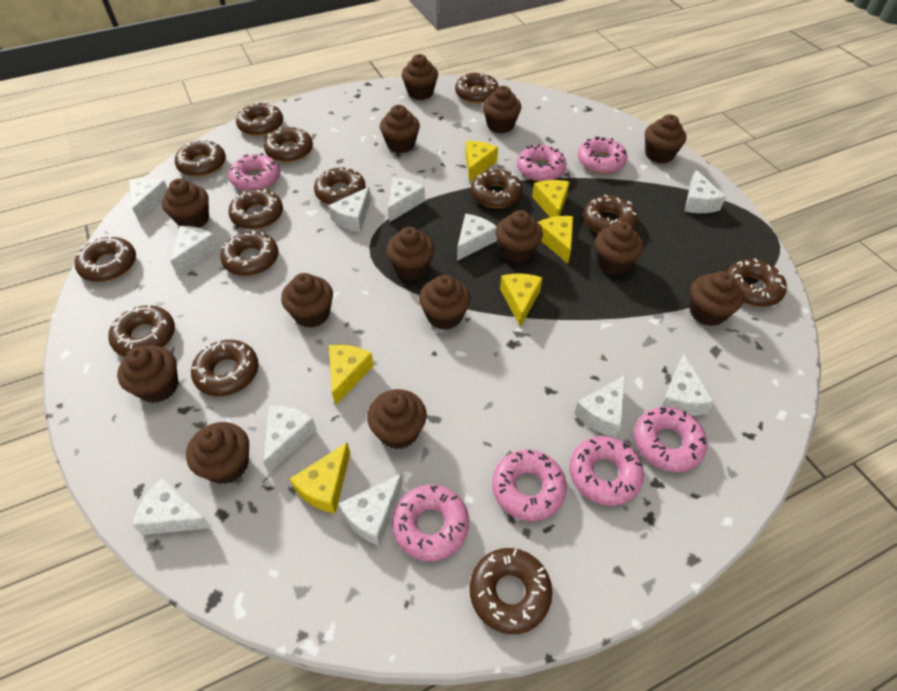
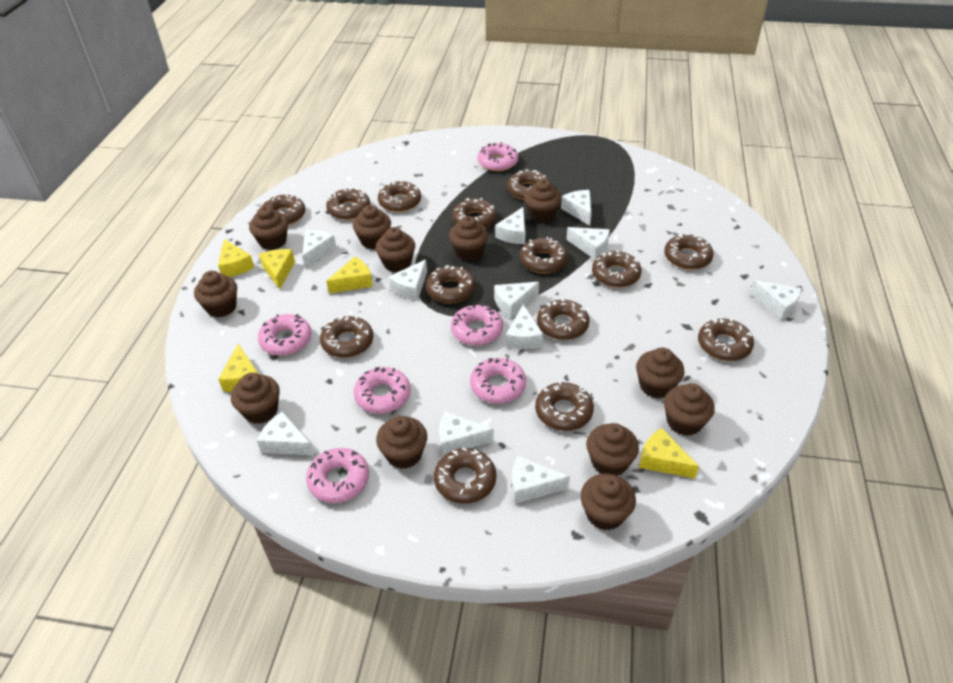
brown cupcake: 14 -> 12
pink donut: 7 -> 6
yellow cheese: 6 -> 5

